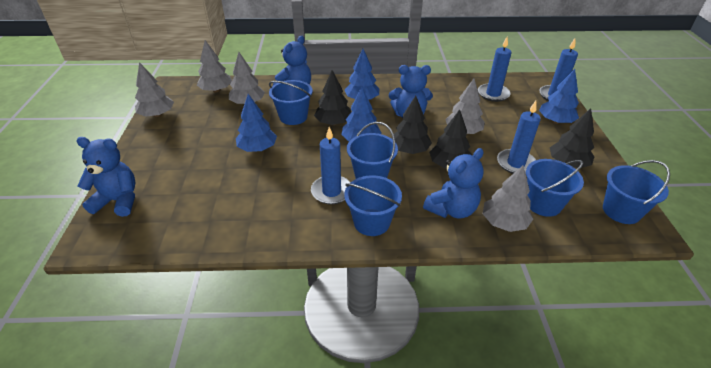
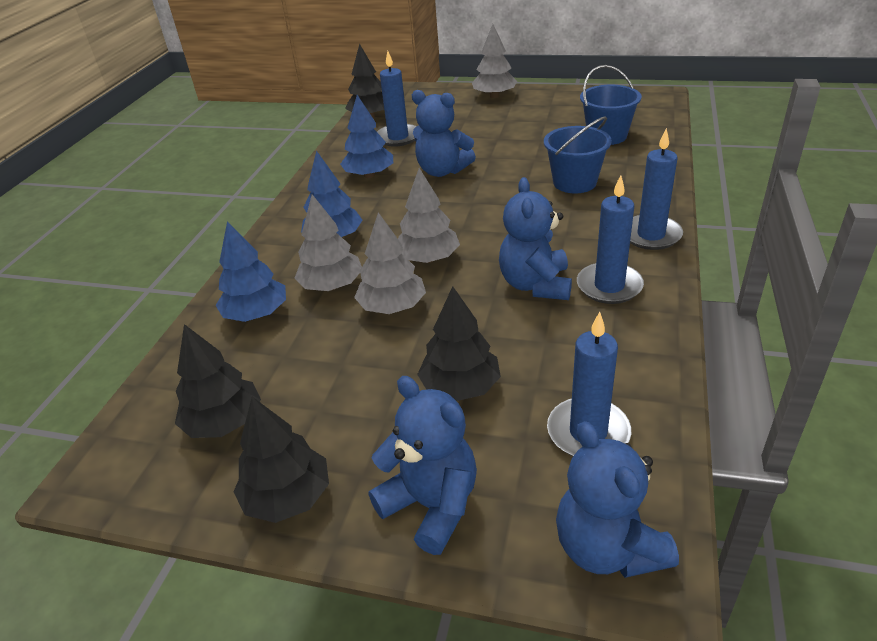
blue bucket: 5 -> 2
blue tree: 4 -> 3
grey tree: 5 -> 4

